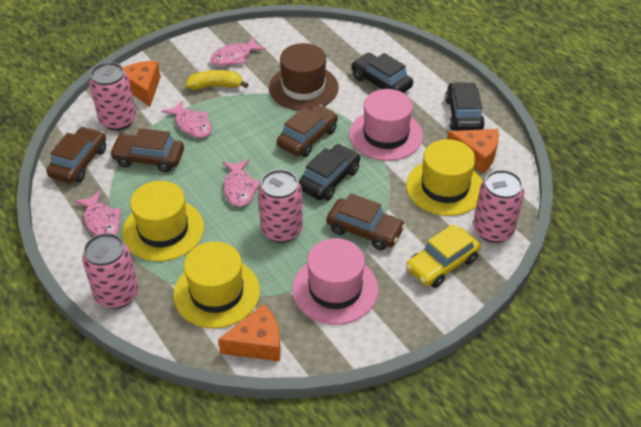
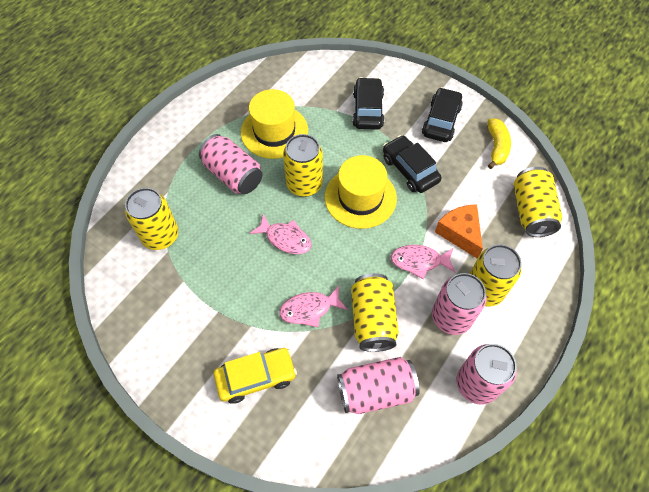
brown car: 4 -> 0
brown hat: 1 -> 0
orange cheese: 3 -> 1
pink fish: 4 -> 3
pink hat: 2 -> 0
yellow can: 0 -> 5
yellow hat: 3 -> 2

